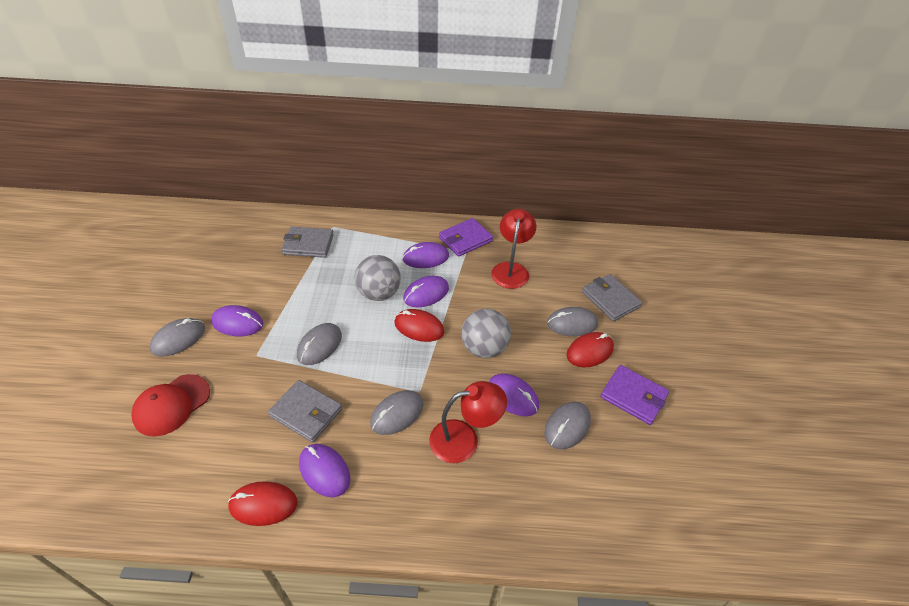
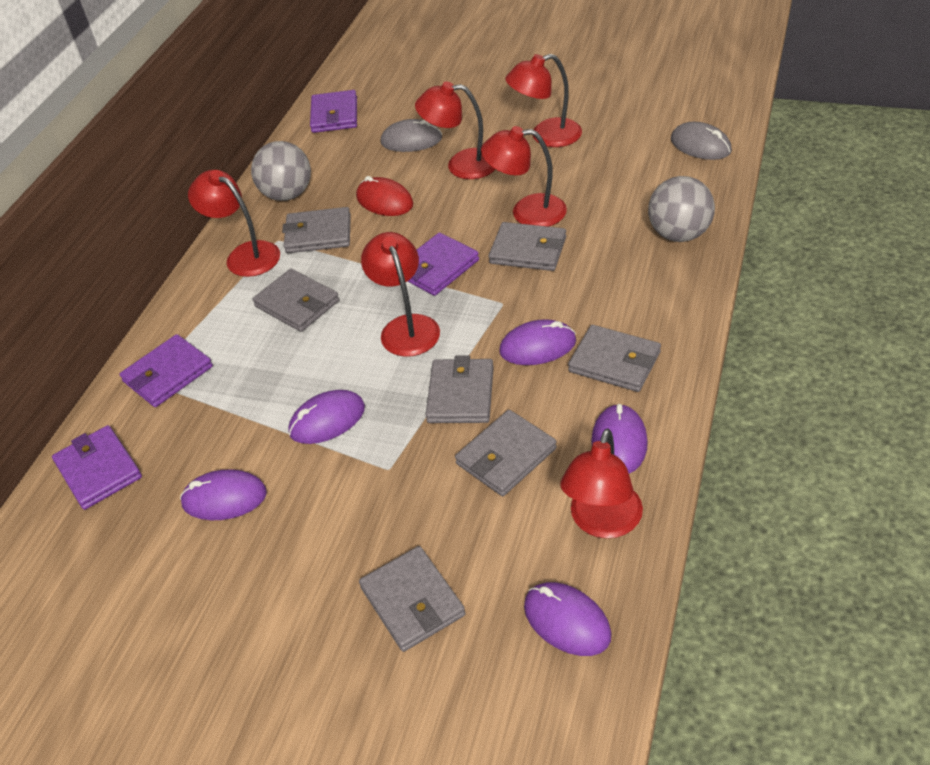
grey mouse: 5 -> 2
grey wallet: 3 -> 7
purple wallet: 2 -> 4
red cap: 1 -> 0
red lamp: 2 -> 6
red mouse: 3 -> 1

